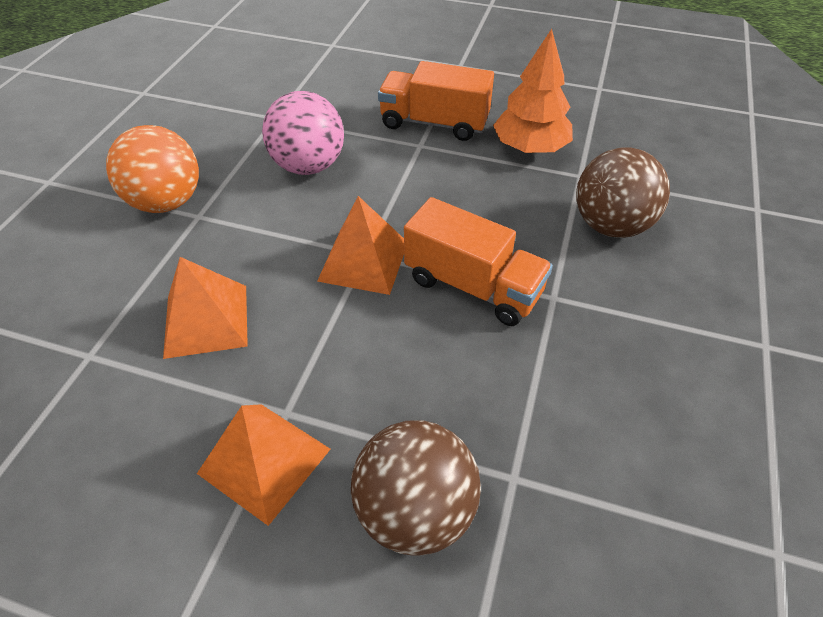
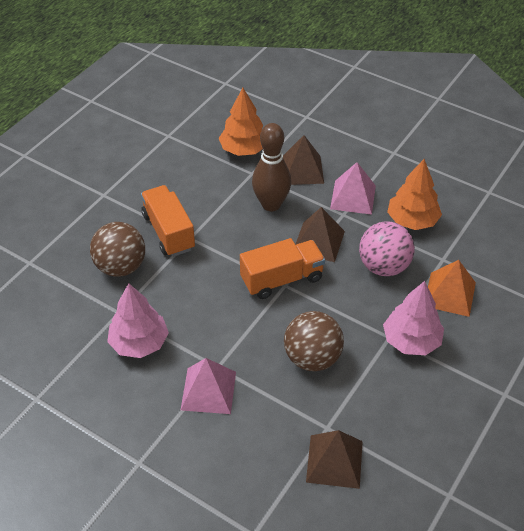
brown bowling pin: 0 -> 1
brown pyramid: 0 -> 3
orange ball: 1 -> 0
orange pyramid: 3 -> 1
orange tree: 1 -> 2
pink pyramid: 0 -> 2
pink tree: 0 -> 2

